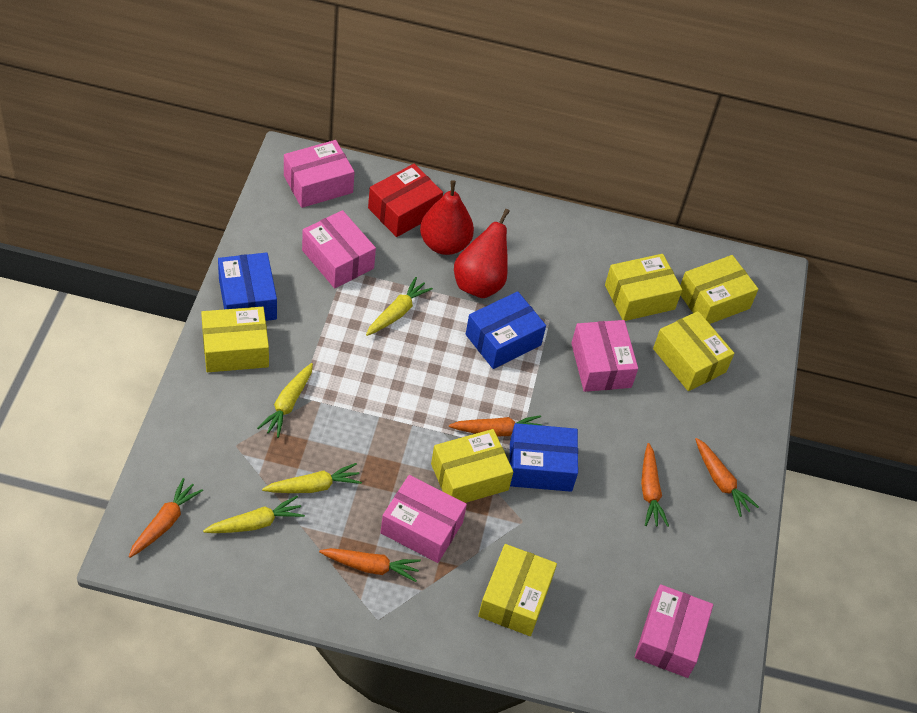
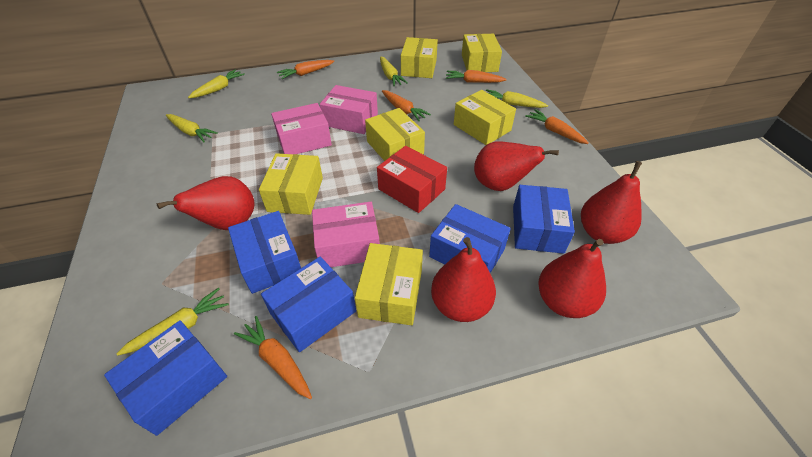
blue box: 3 -> 5
pink box: 5 -> 3
red pear: 2 -> 5
yellow carrot: 4 -> 5

